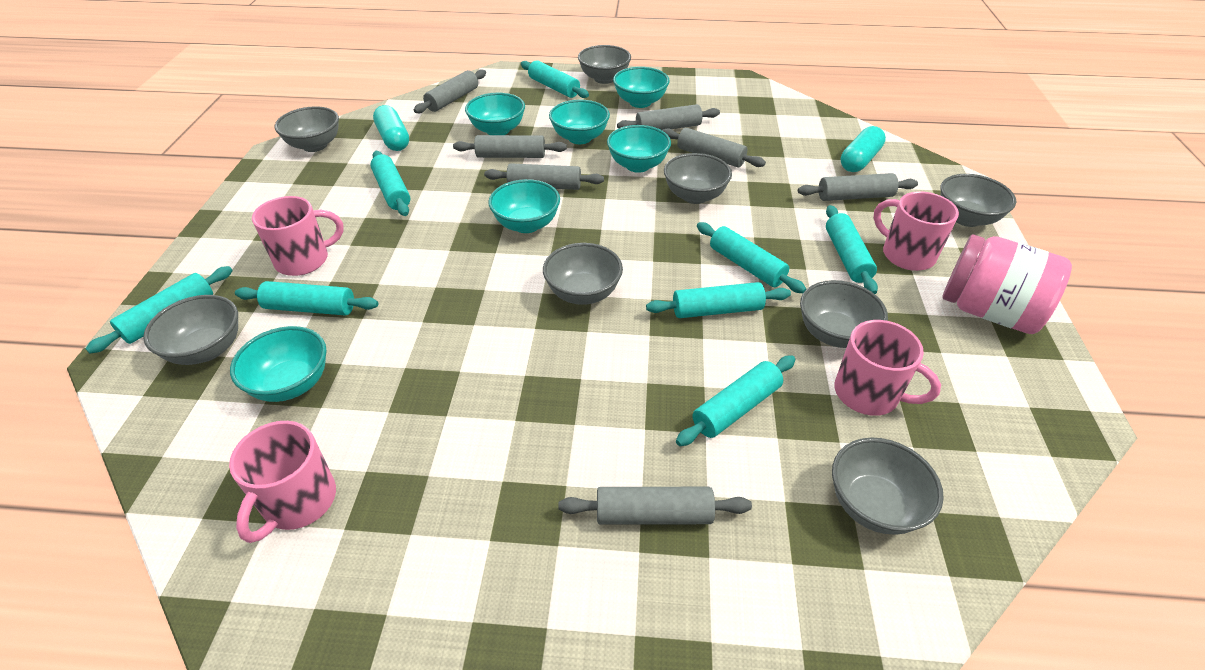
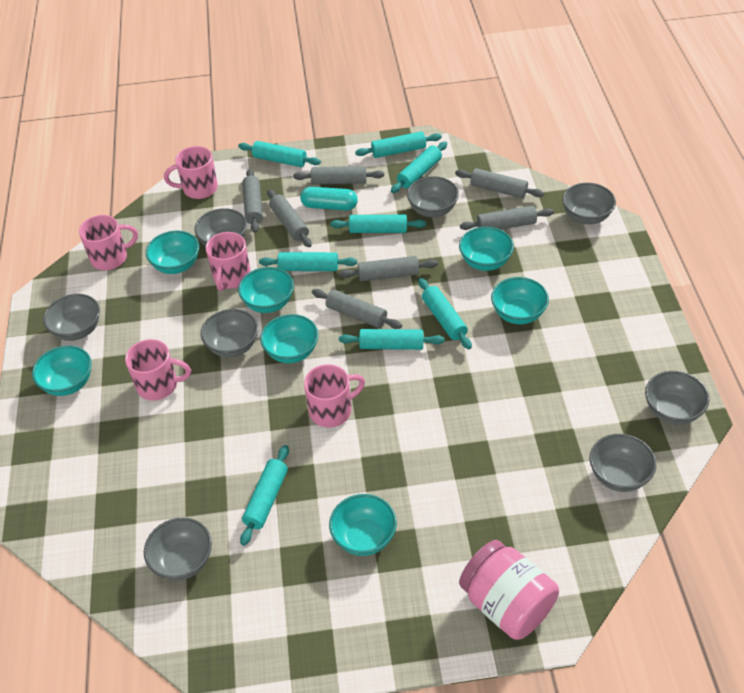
pink mug: 4 -> 5
turquoise bowl: 6 -> 7
turquoise capsule: 2 -> 1

